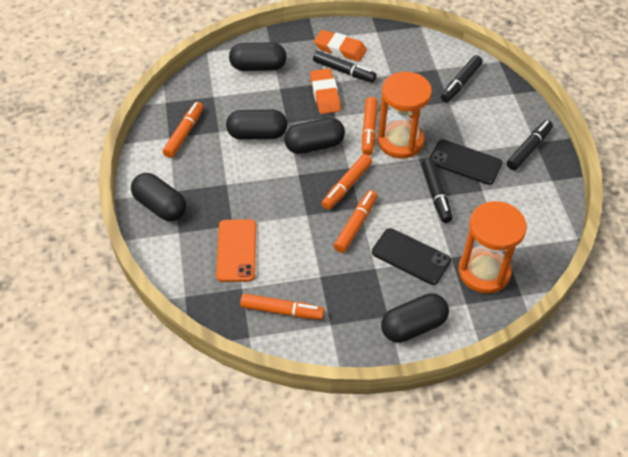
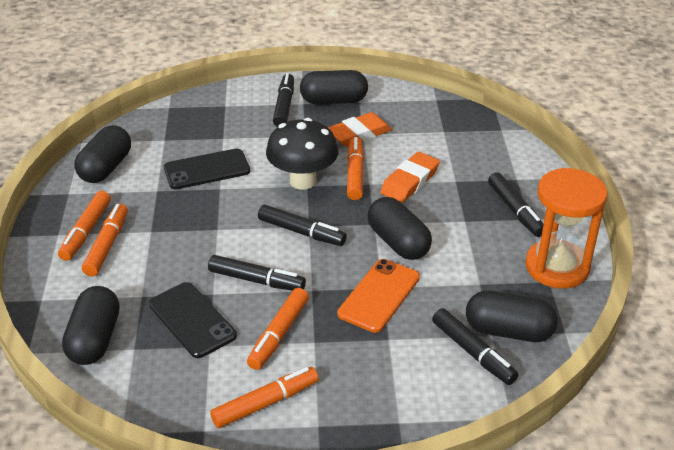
black marker: 4 -> 5
black mushroom: 0 -> 1
orange hourglass: 2 -> 1

